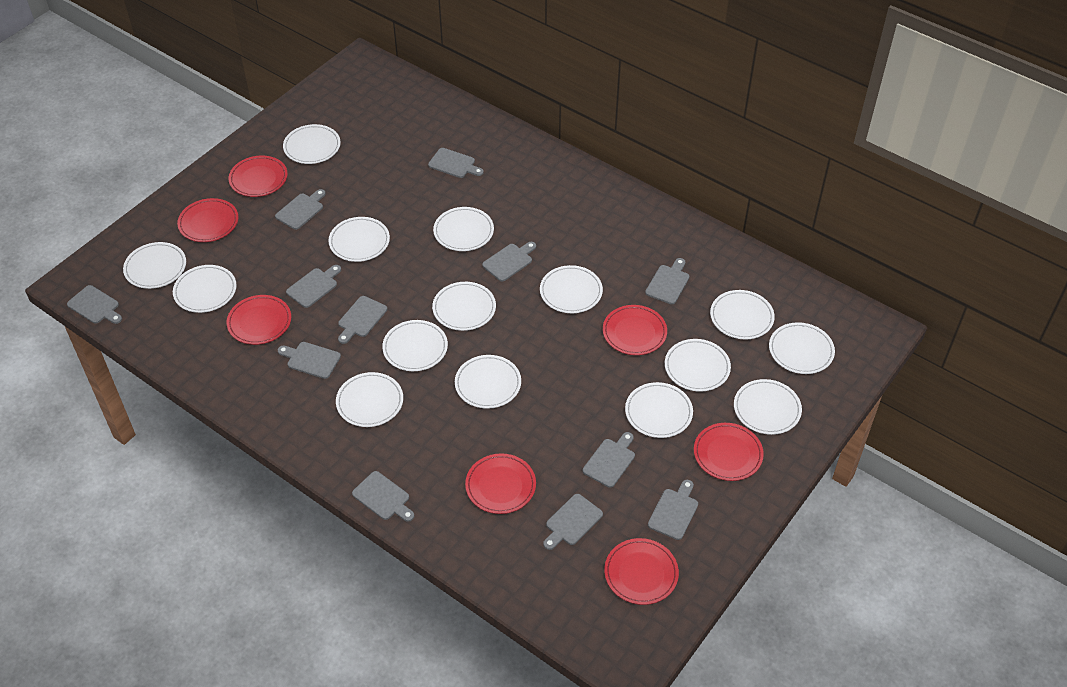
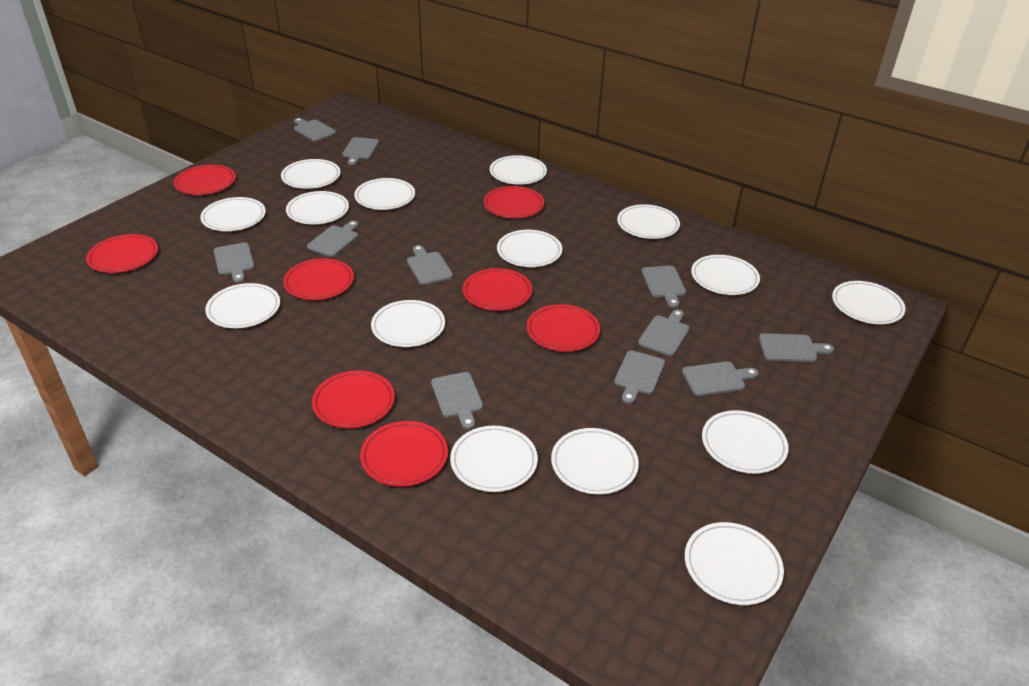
grey cutting board: 12 -> 11
red plate: 7 -> 8

